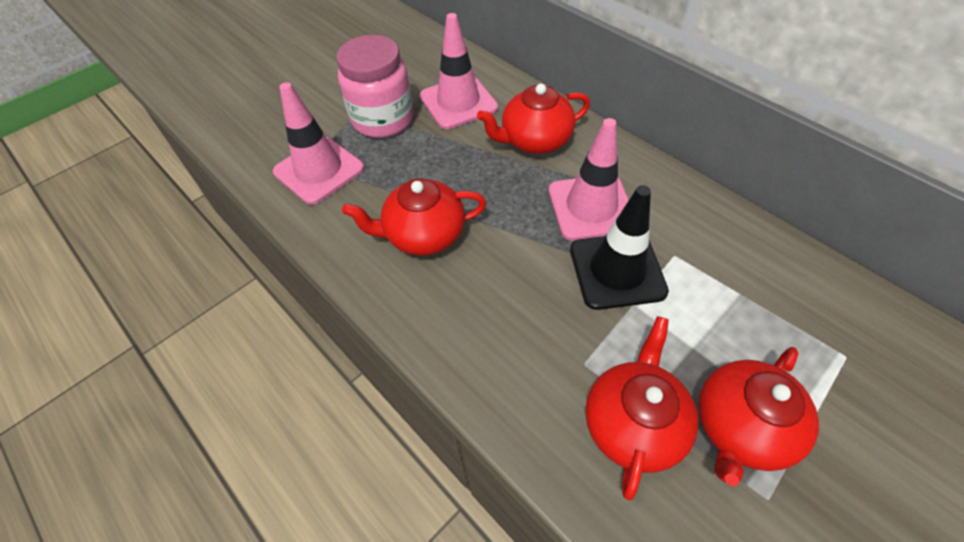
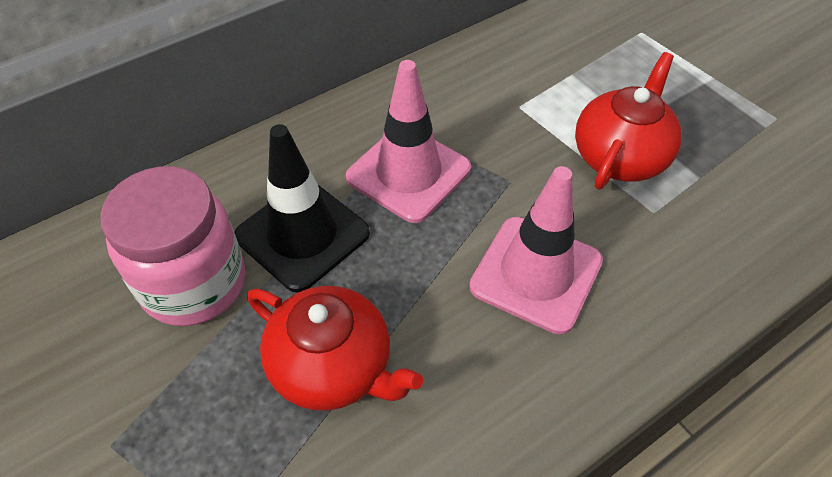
pink traffic cone: 3 -> 2
red teapot: 4 -> 2

